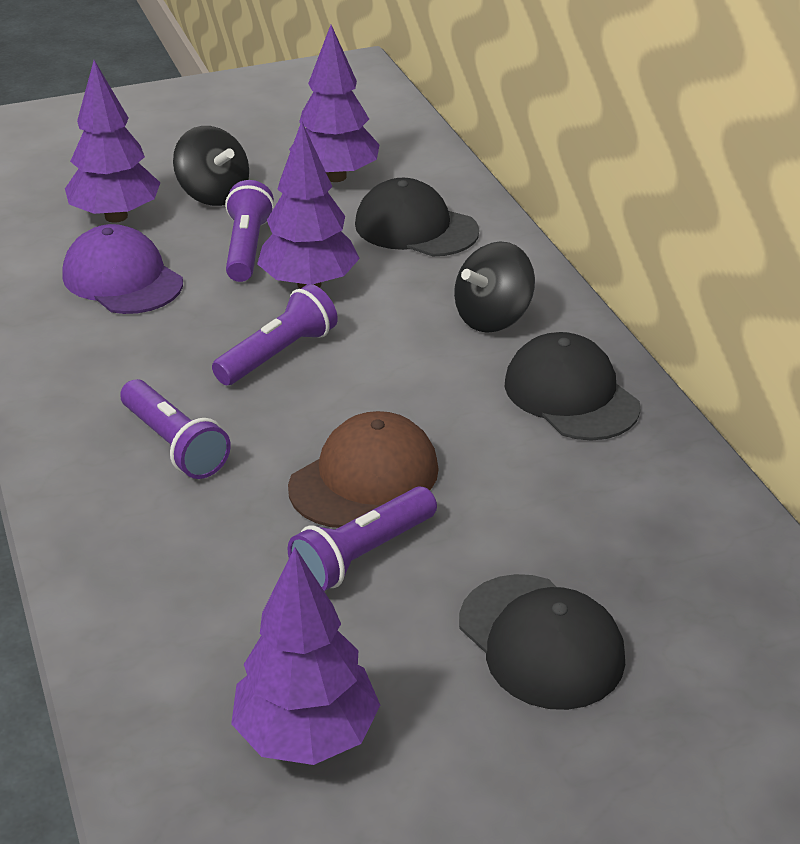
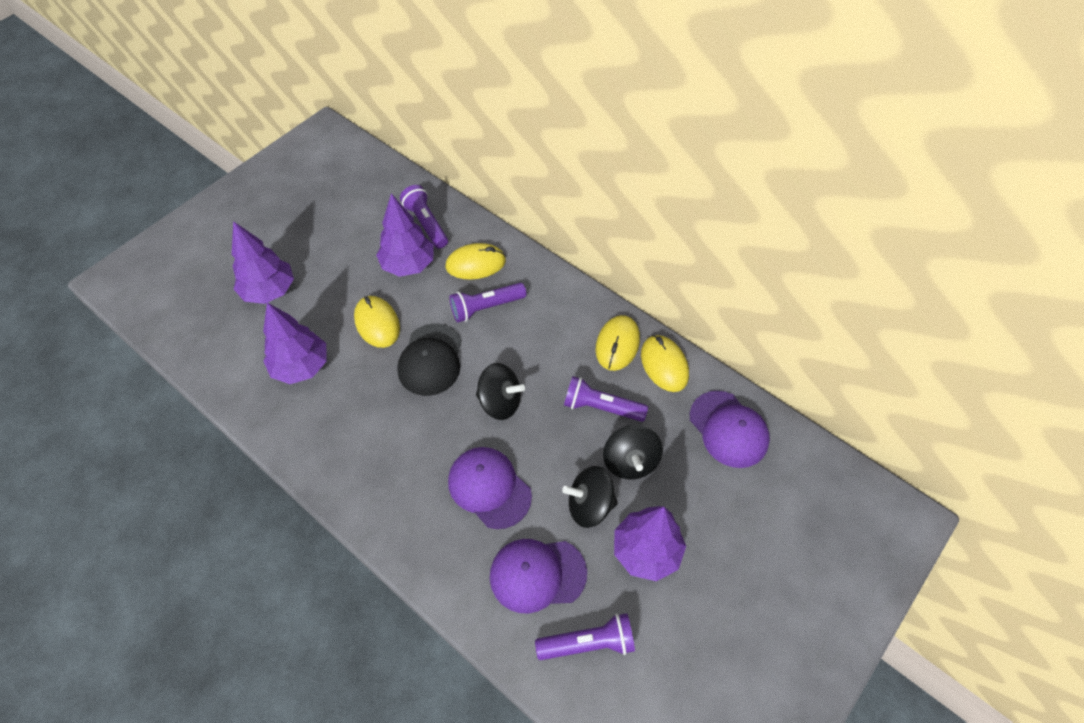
black cap: 3 -> 1
black spinning top: 2 -> 3
brown cap: 1 -> 0
purple cap: 1 -> 3
yellow mouse: 0 -> 4

